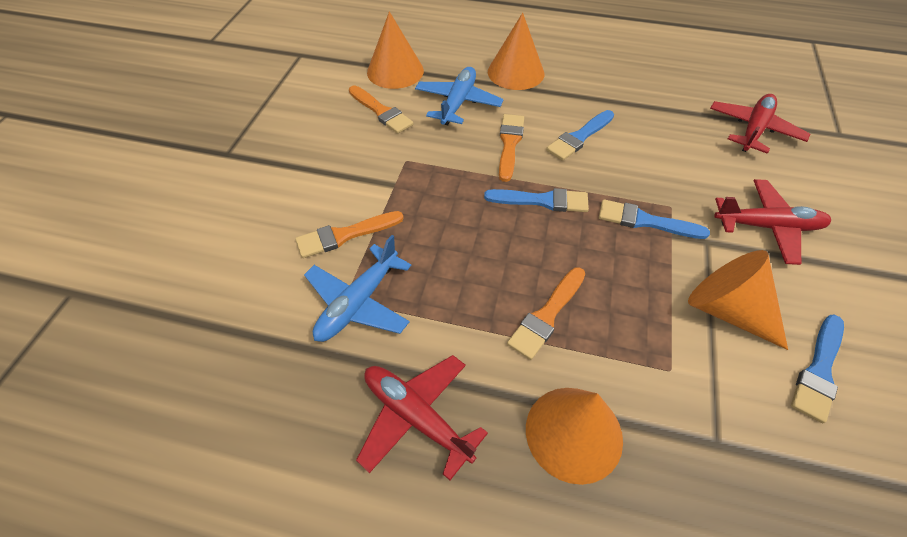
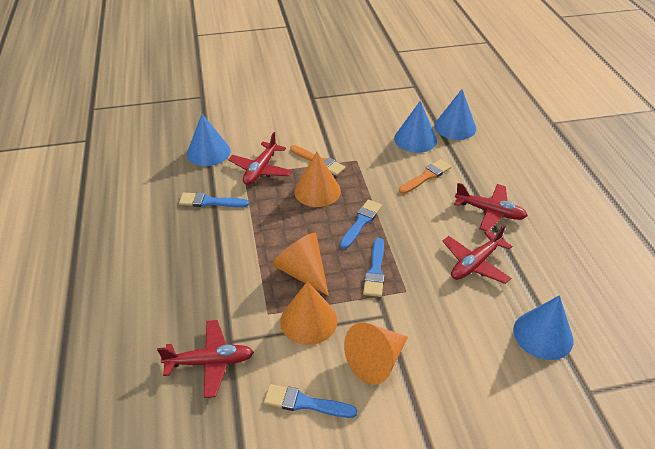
blue cone: 0 -> 4
blue plane: 2 -> 0
orange brush: 4 -> 2
red plane: 3 -> 4

